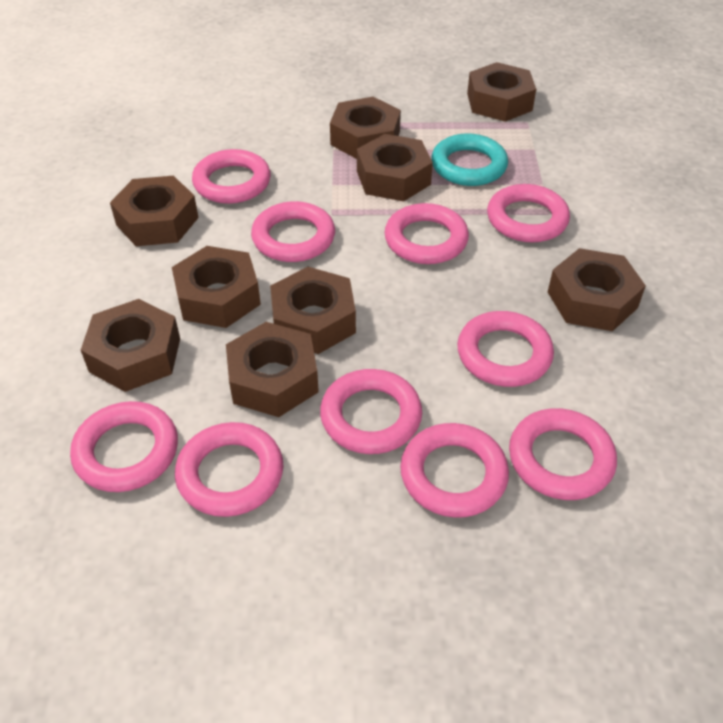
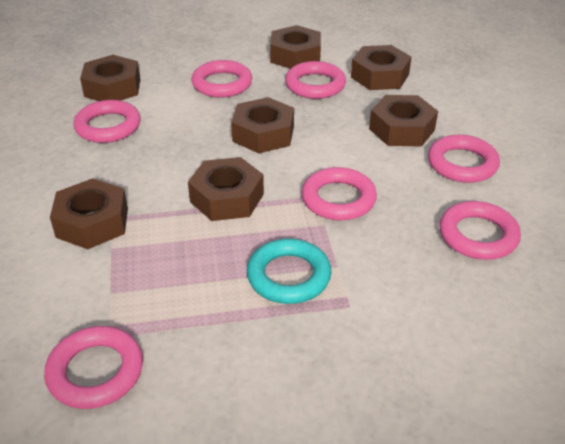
brown nut: 9 -> 7
pink ring: 10 -> 7

